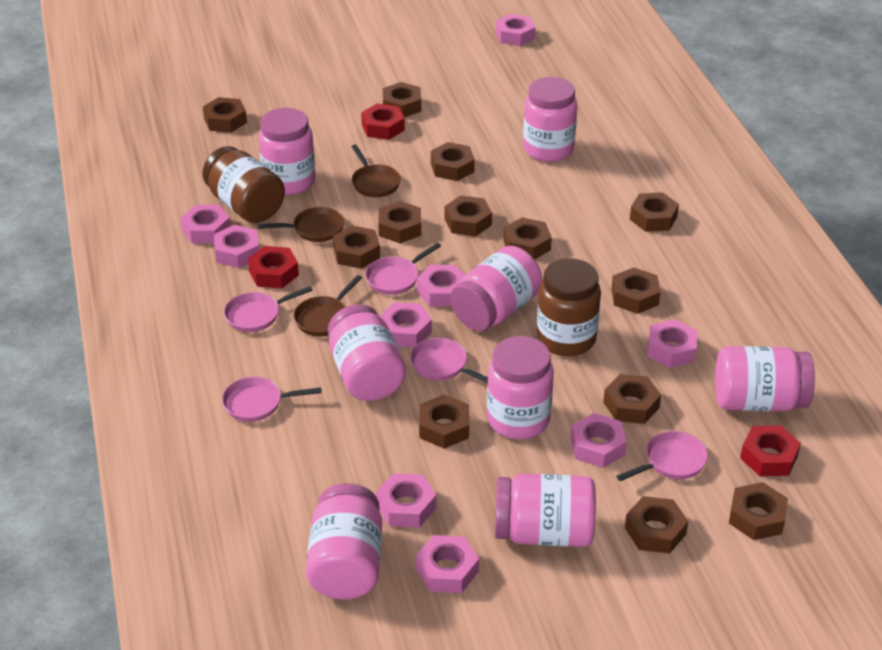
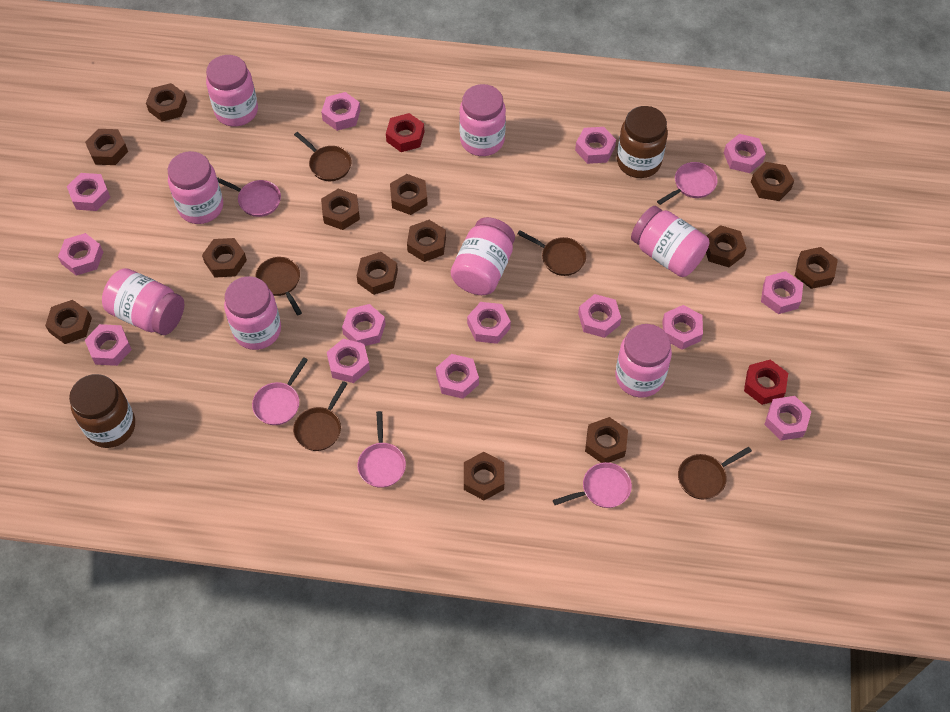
brown pan: 3 -> 5
pink nut: 9 -> 14
red nut: 3 -> 2

